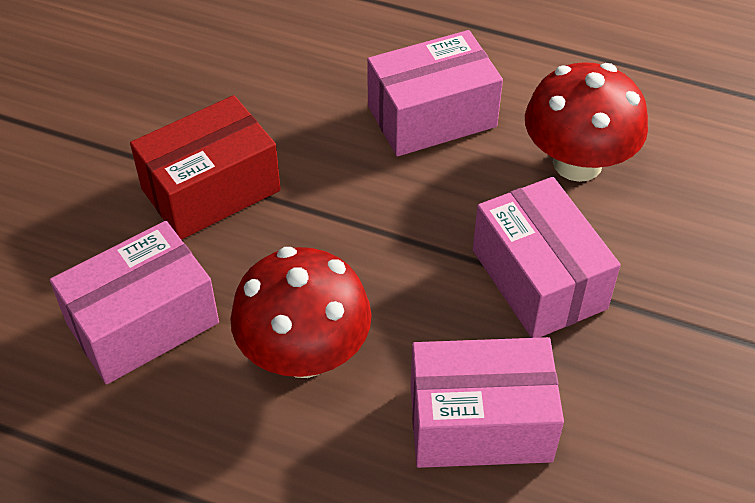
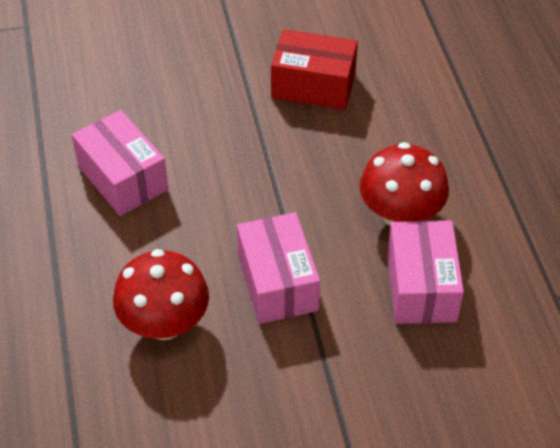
pink box: 4 -> 3

